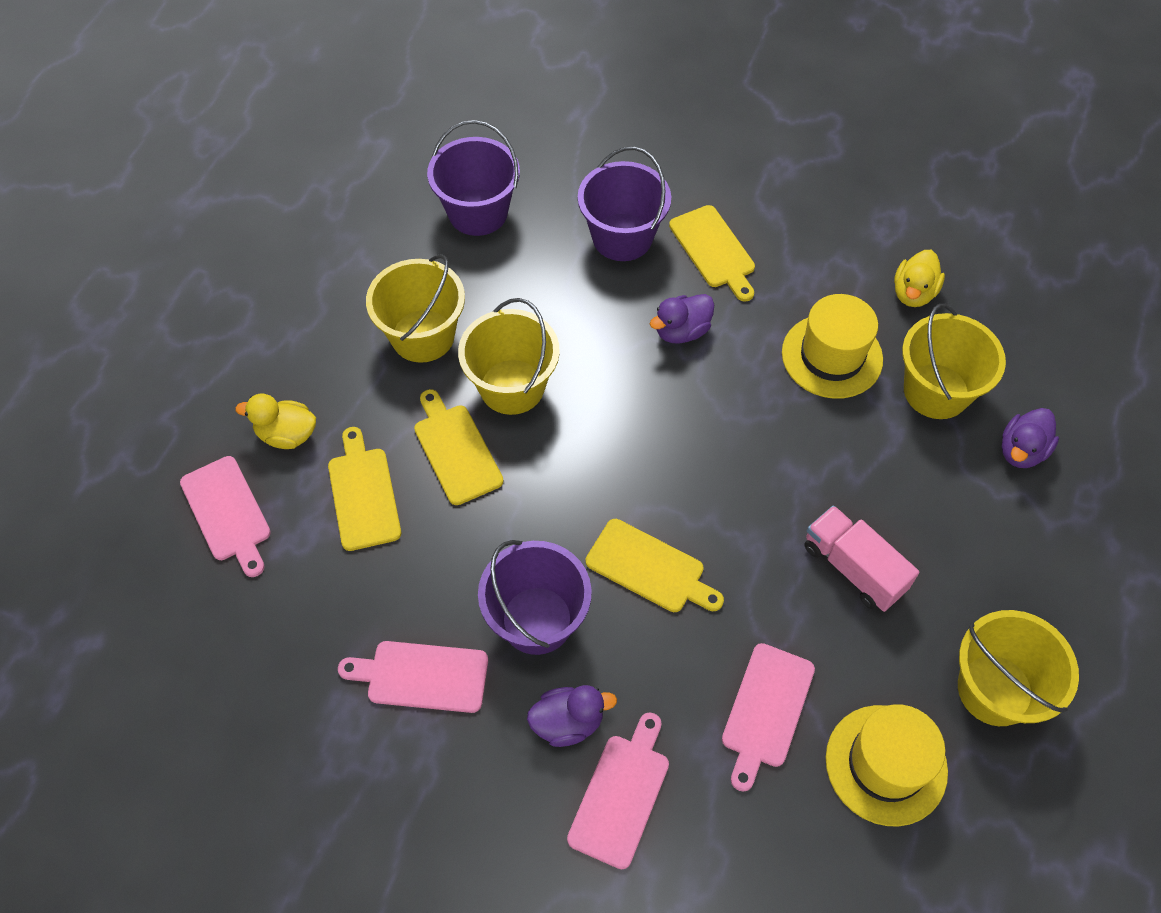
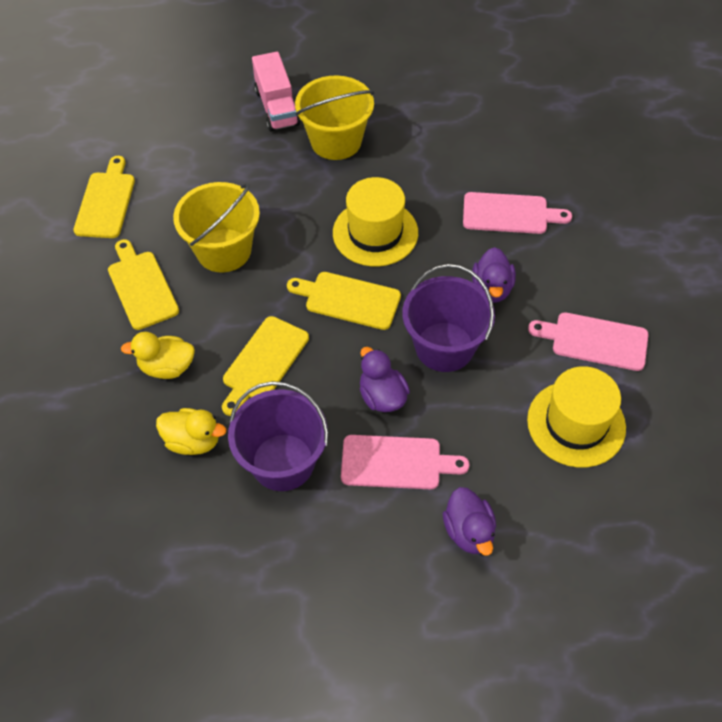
pink cutting board: 4 -> 3
purple bucket: 3 -> 2
yellow bucket: 4 -> 2

